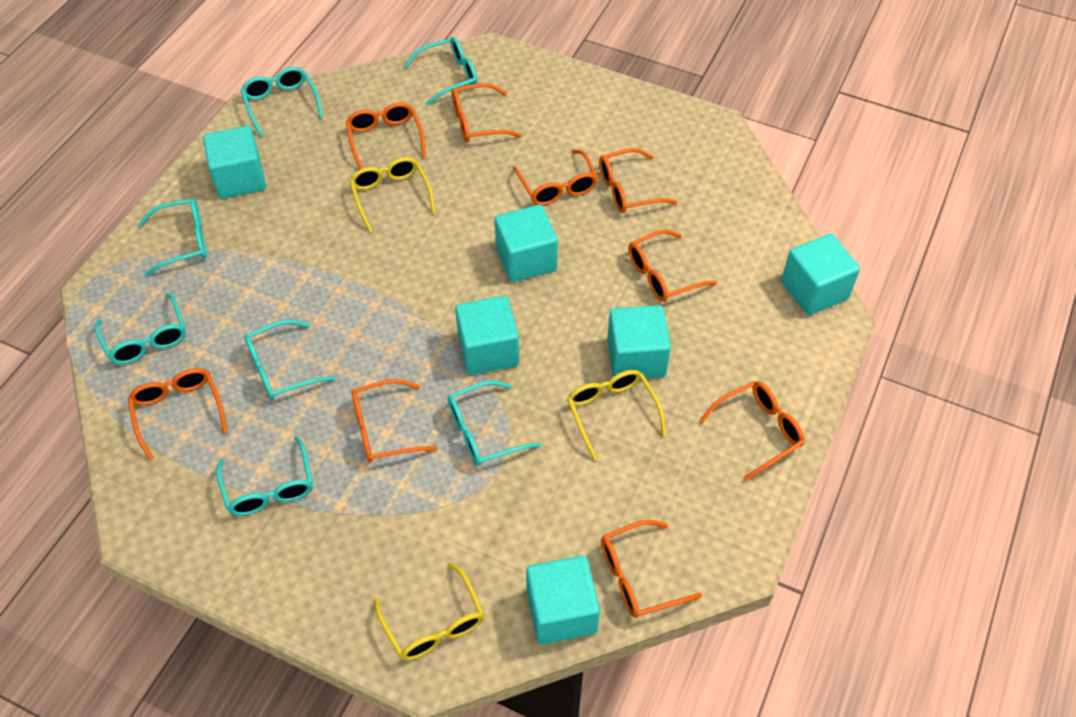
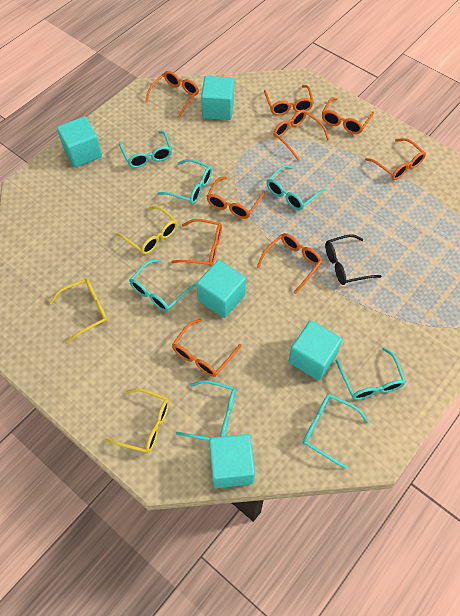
black glasses: 0 -> 1
turquoise cube: 6 -> 5

